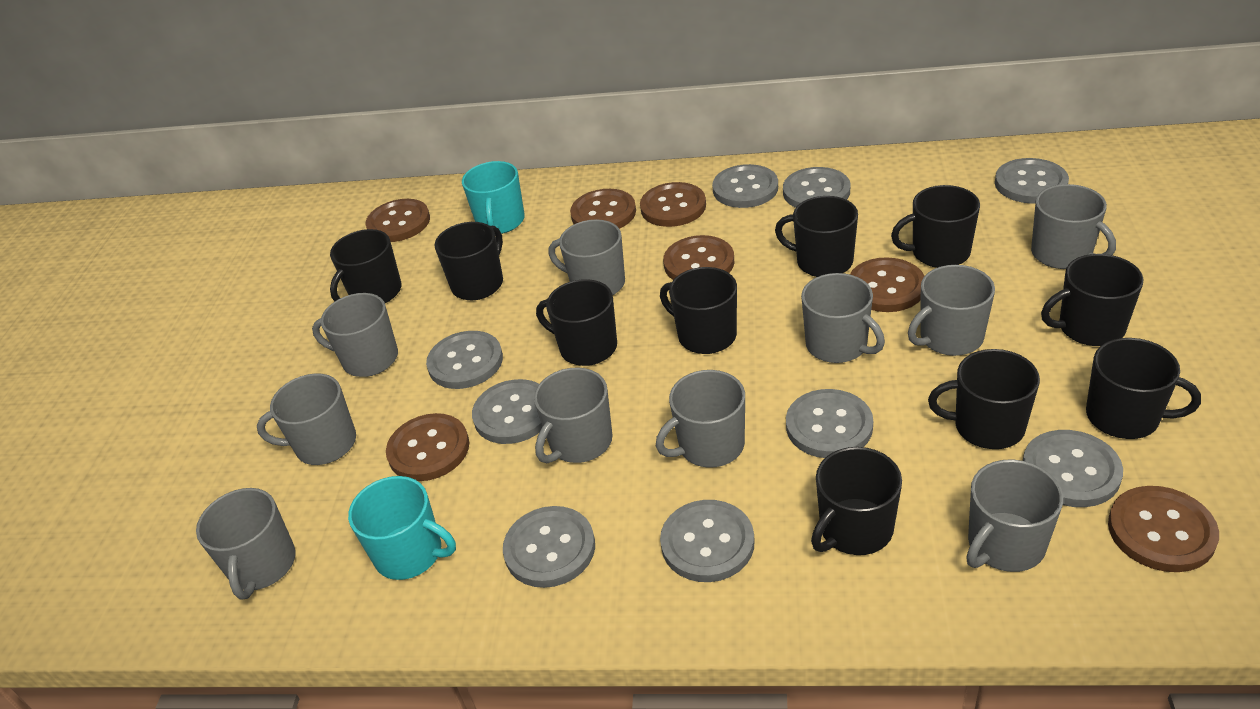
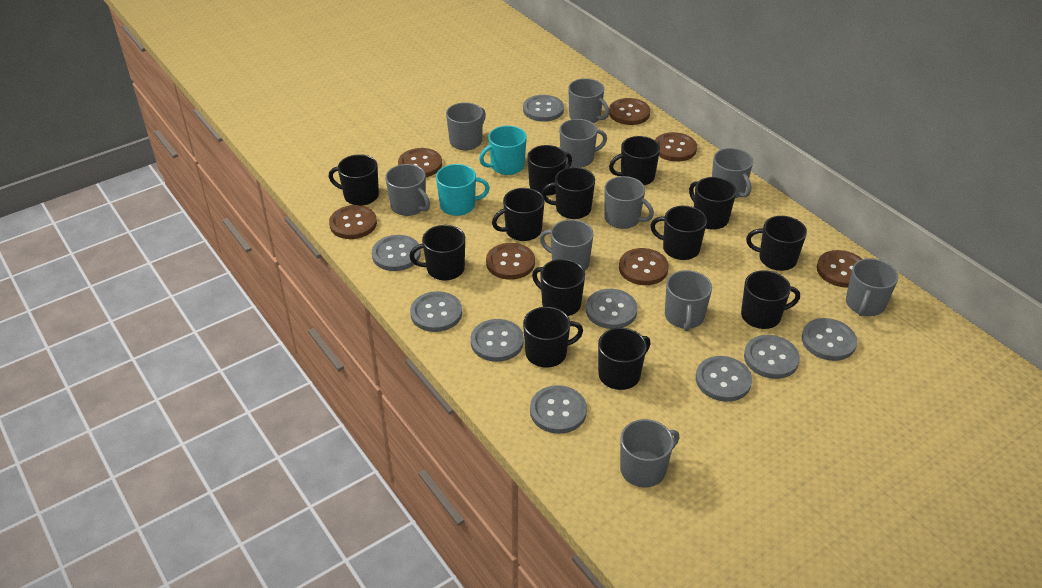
black mug: 10 -> 13

